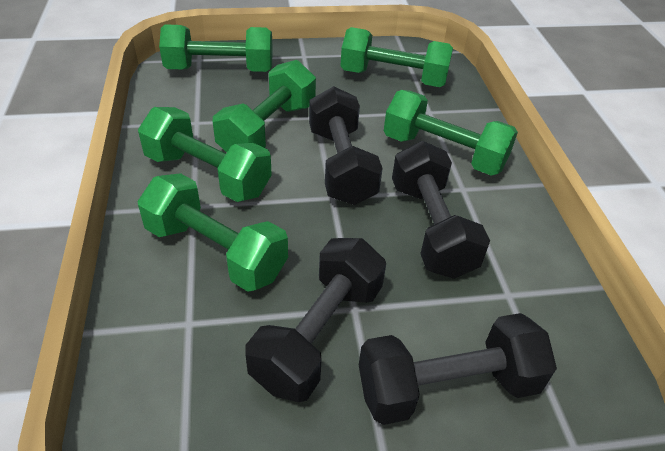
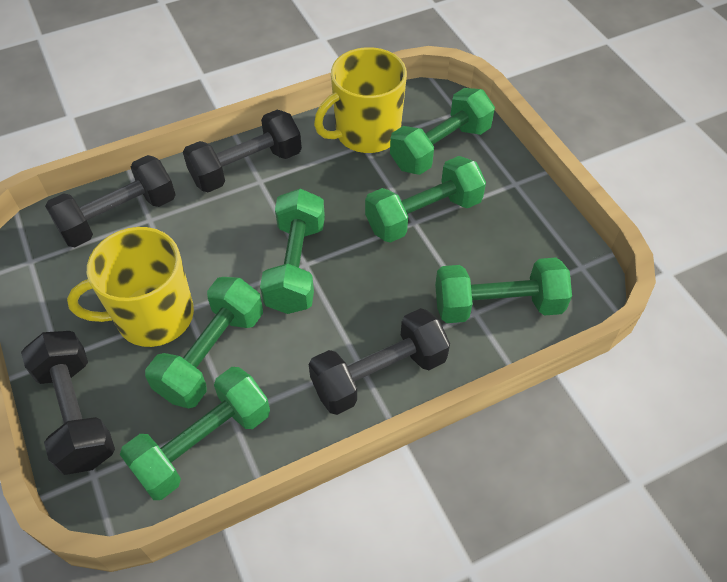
yellow mug: 0 -> 2

